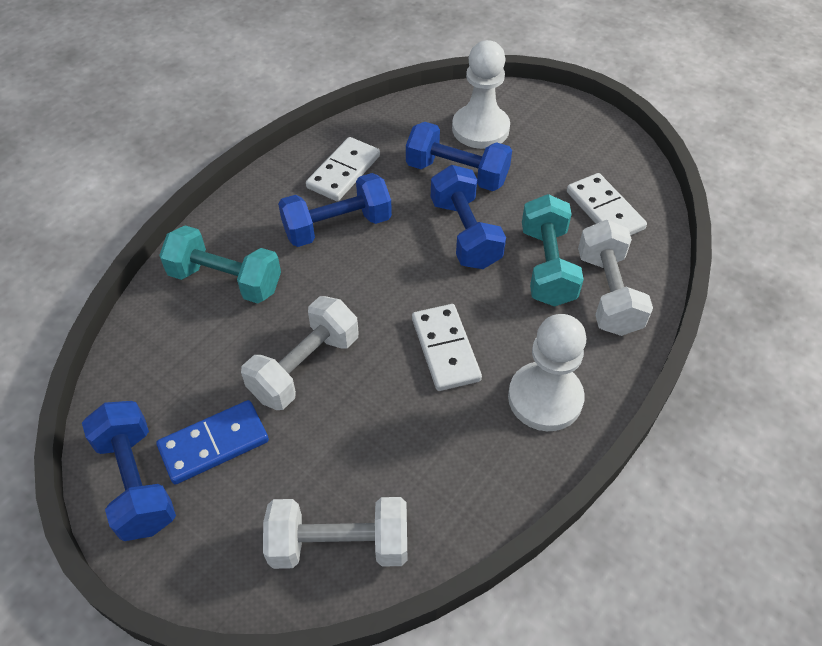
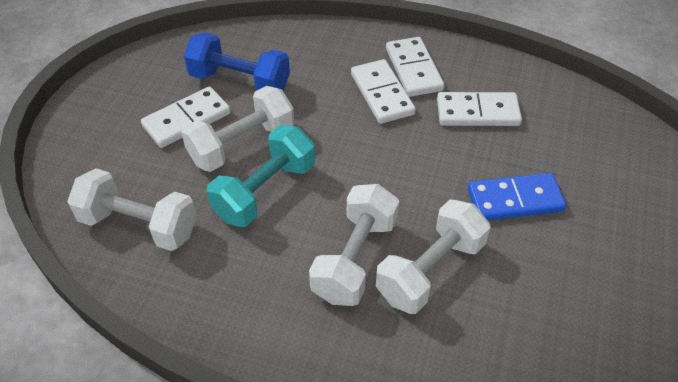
blue dumbbell: 4 -> 1
turquoise dumbbell: 2 -> 1
white domino: 3 -> 4
white dumbbell: 3 -> 4
white pawn: 2 -> 0

